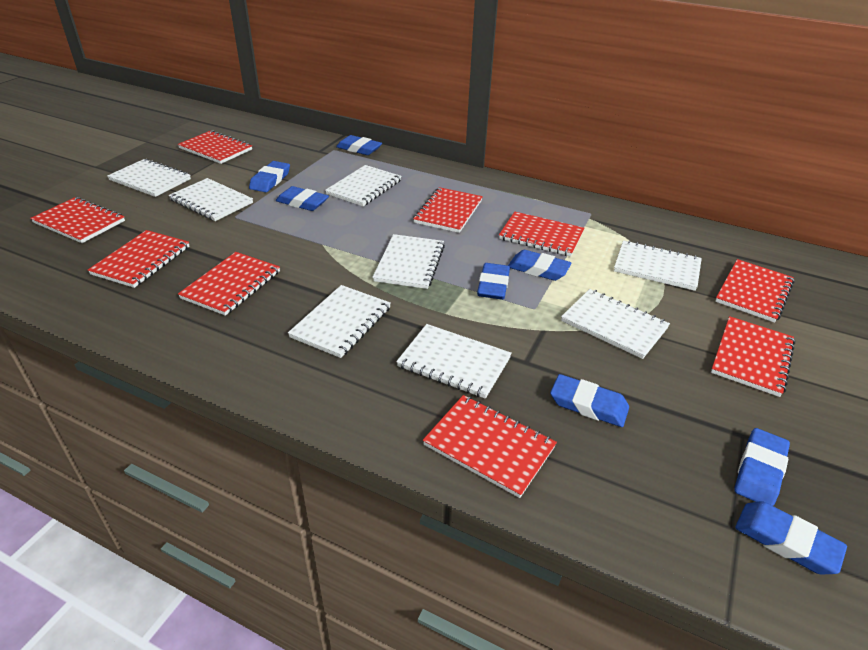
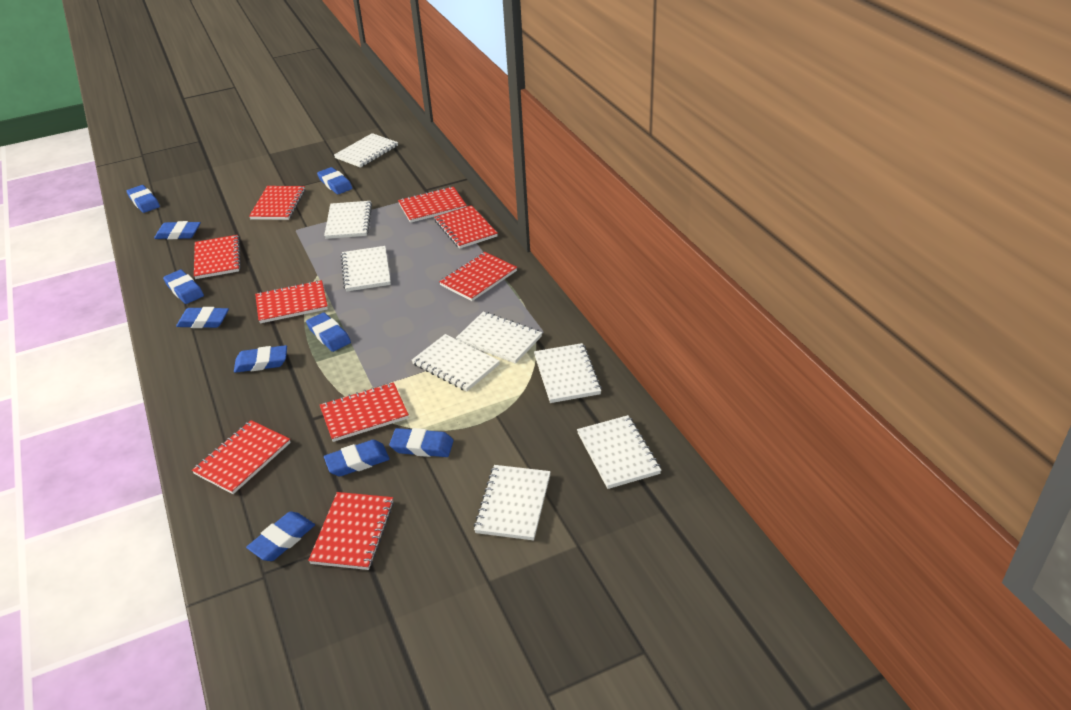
blue eraser: 8 -> 10

